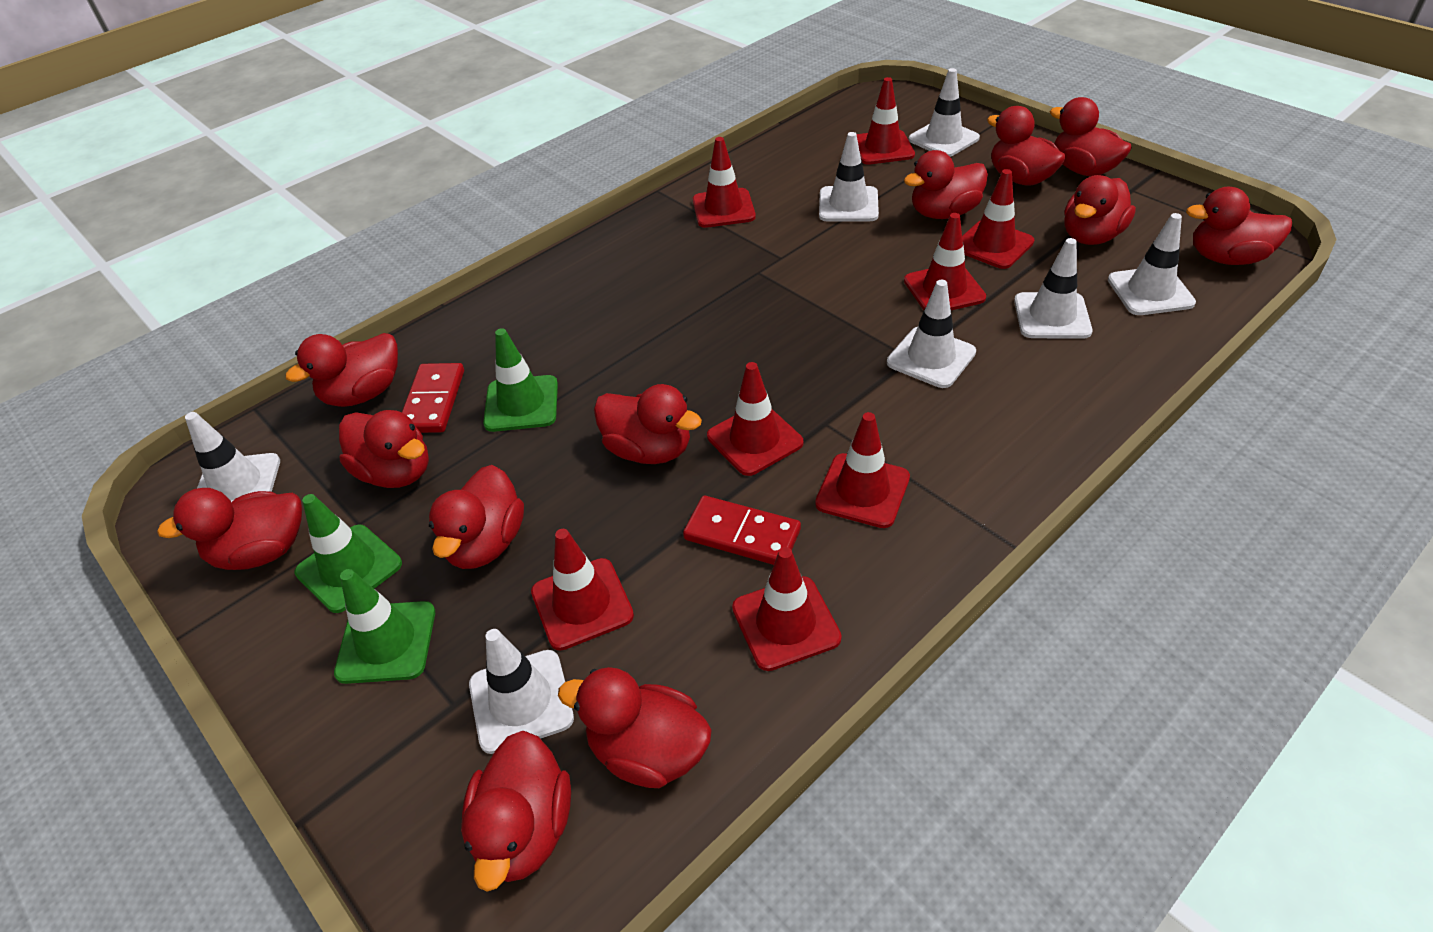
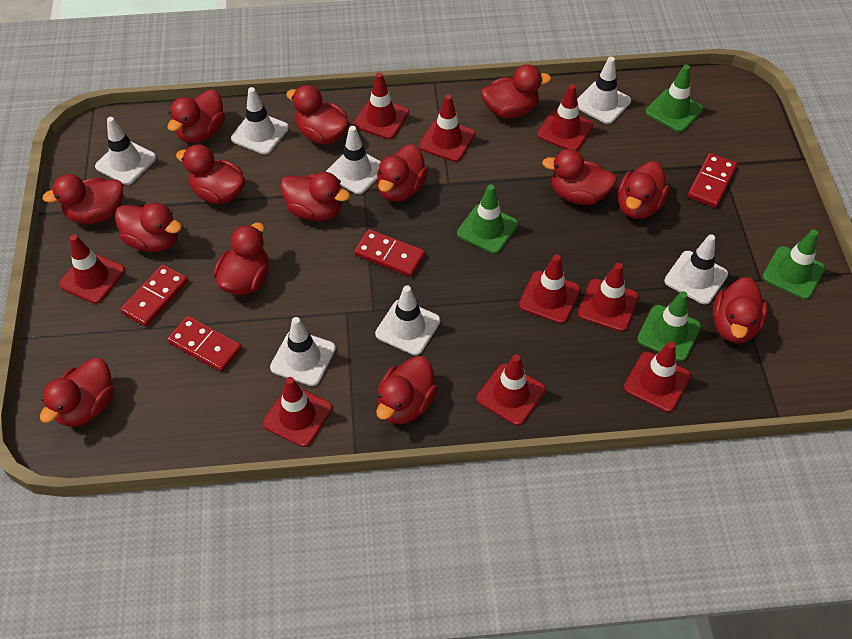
green traffic cone: 3 -> 4
red domino: 2 -> 4
red duck: 12 -> 14
red traffic cone: 8 -> 9

